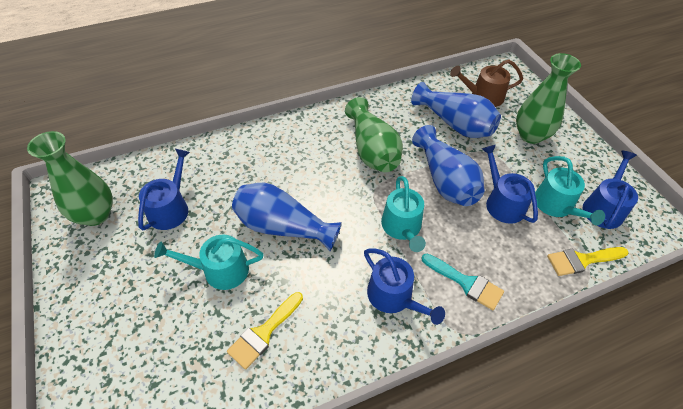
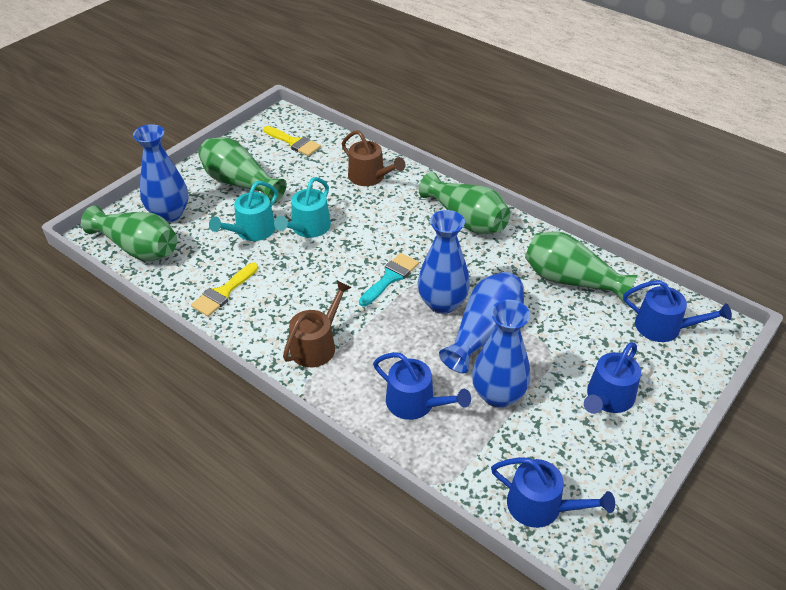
blue vase: 3 -> 4
brown watering can: 1 -> 2
green vase: 3 -> 4
turquoise watering can: 3 -> 2

